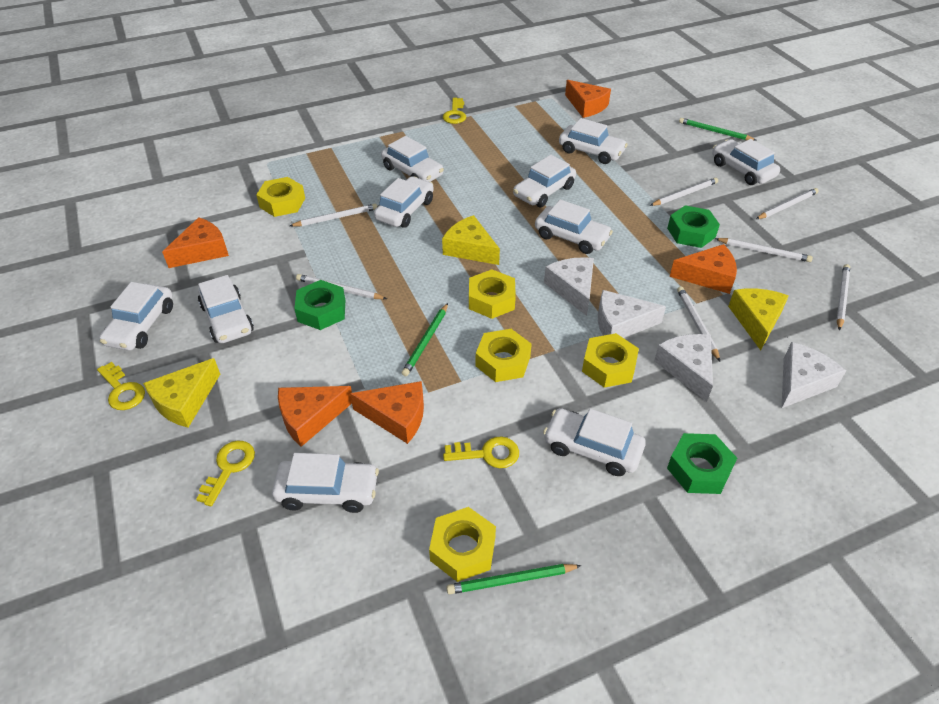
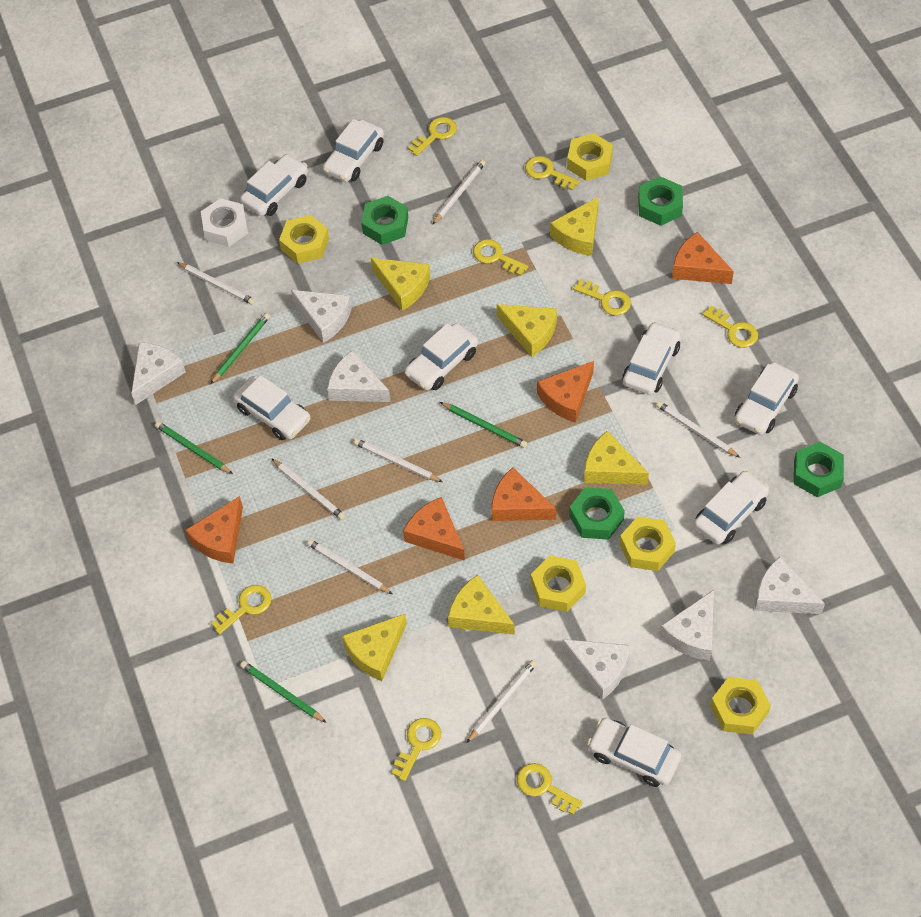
green nut: 3 -> 4
green pencil: 3 -> 4
white car: 10 -> 8
white cheese: 4 -> 6
white nut: 0 -> 1
yellow cheese: 3 -> 6
yellow key: 4 -> 8

